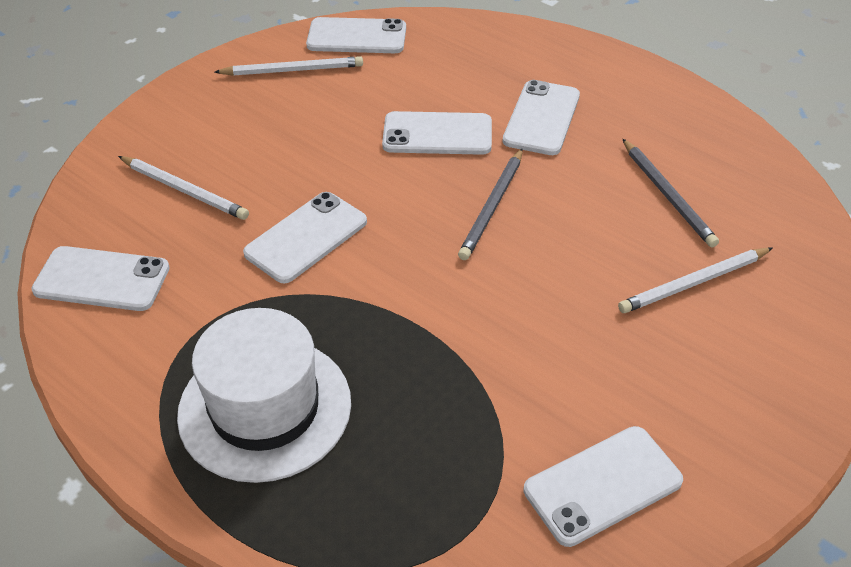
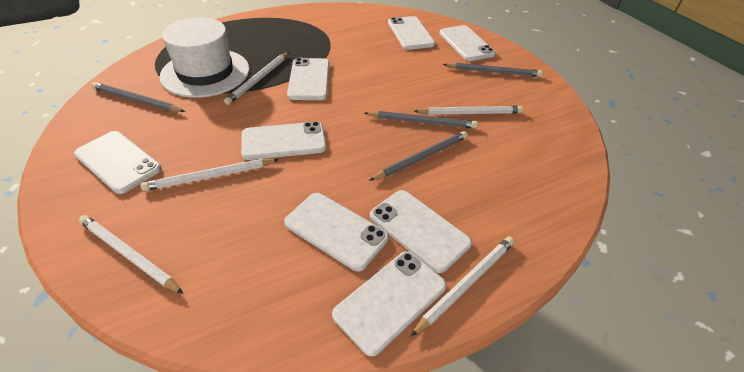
grey pencil: 2 -> 4
white pencil: 3 -> 5
white phone: 6 -> 8

